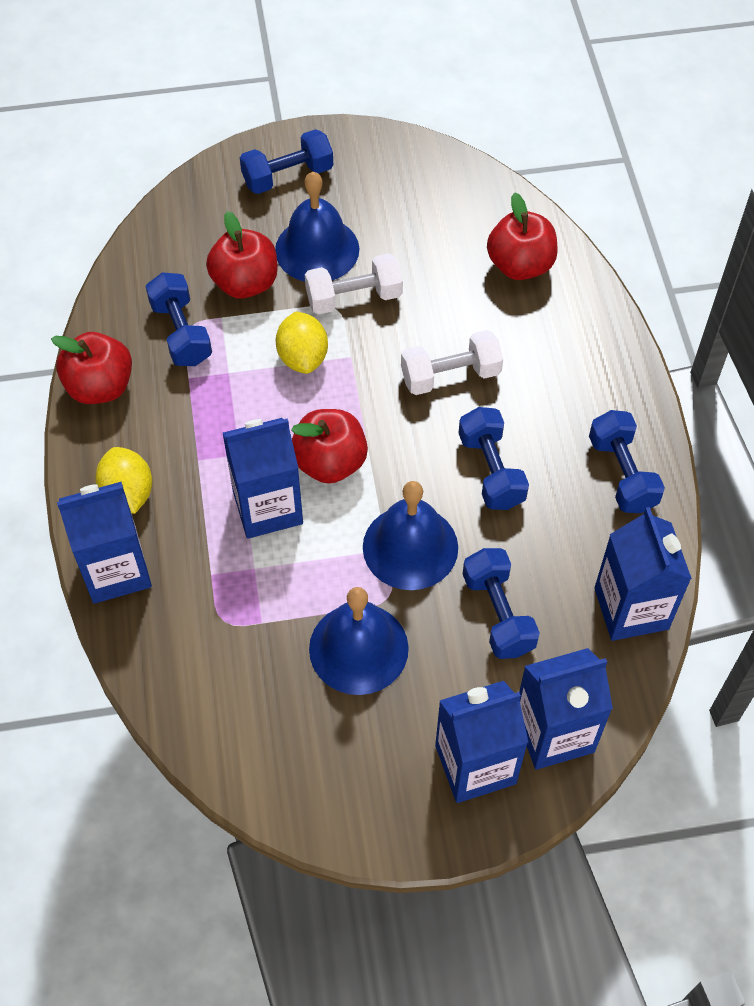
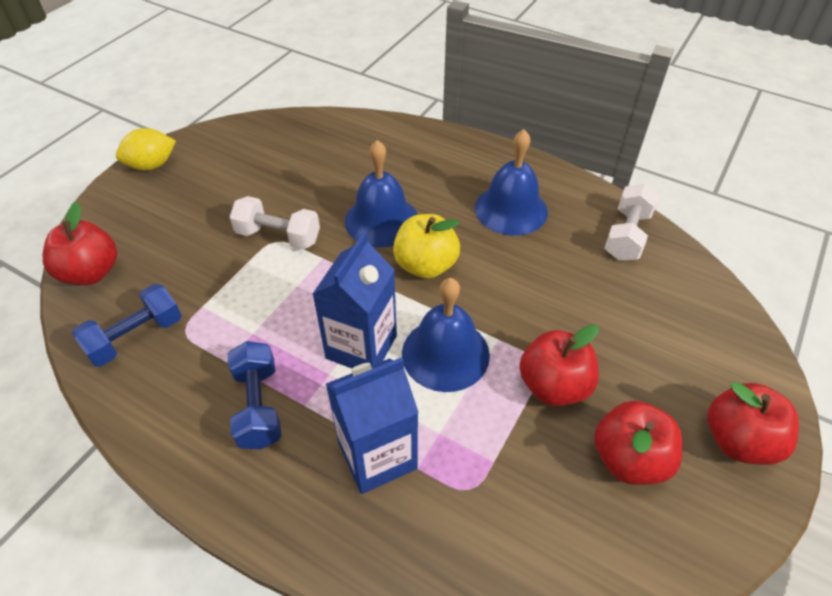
blue carton: 5 -> 2
blue dumbbell: 5 -> 2
yellow apple: 0 -> 1
yellow lemon: 2 -> 1

